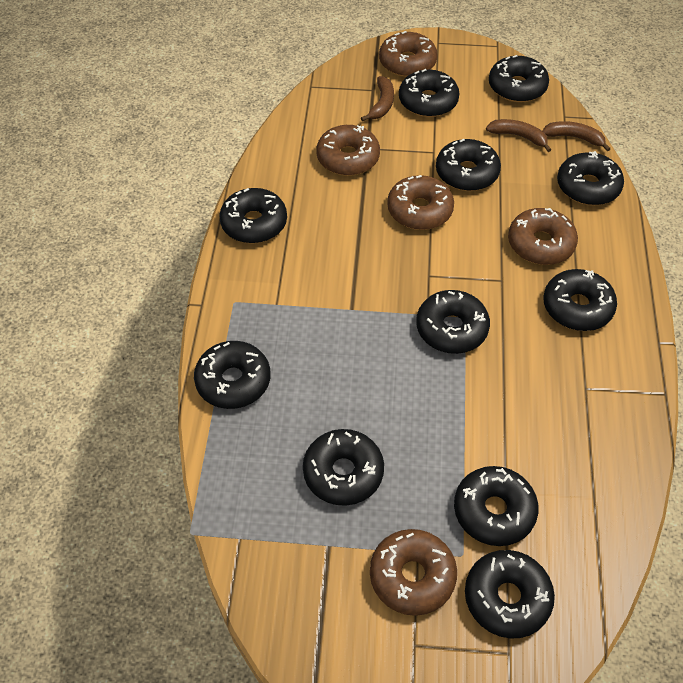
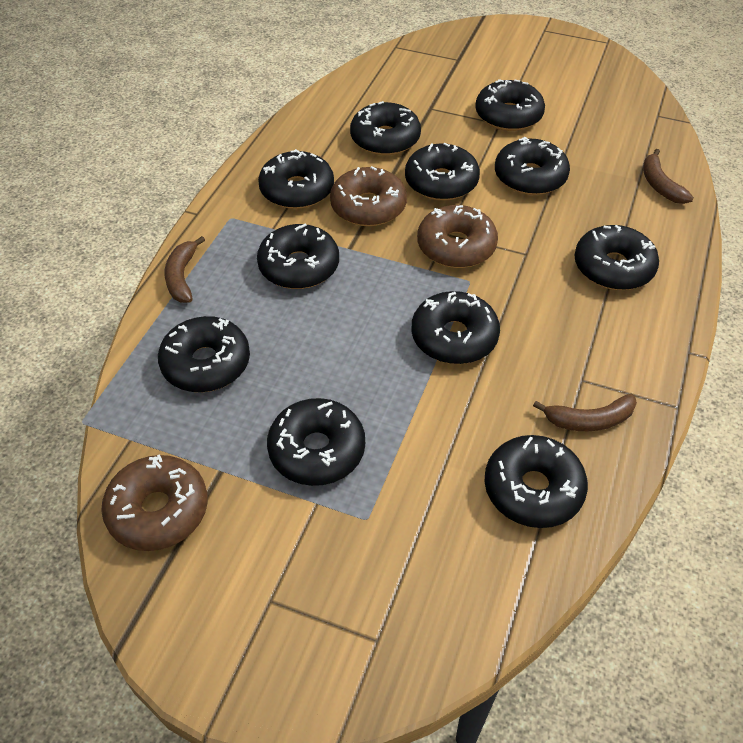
brown donut: 5 -> 3

